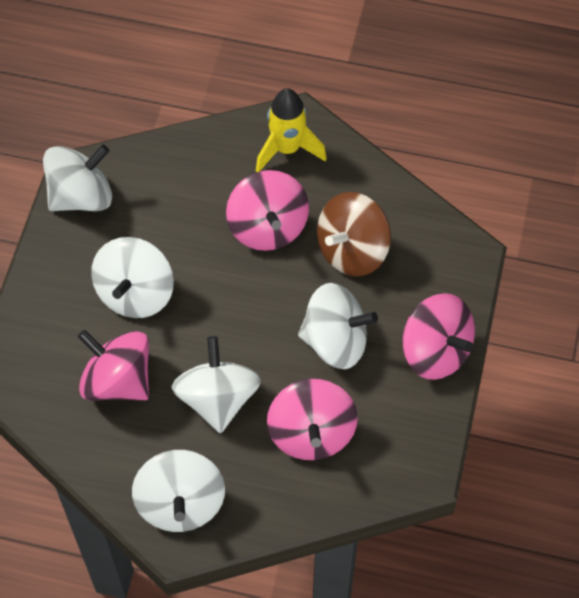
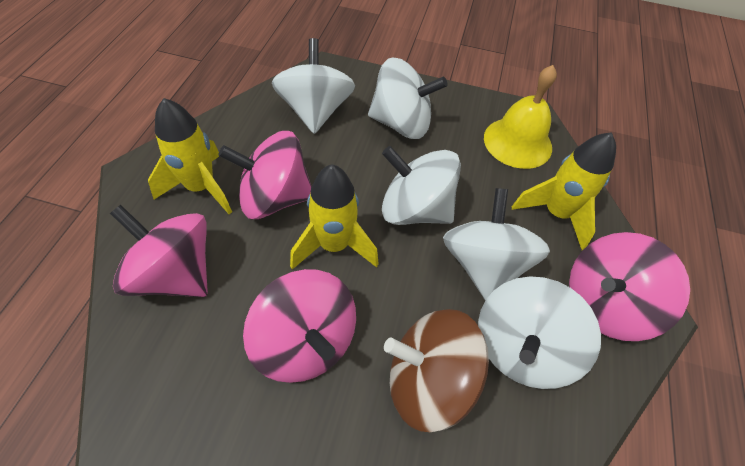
yellow bell: 0 -> 1
yellow rocket: 1 -> 3

